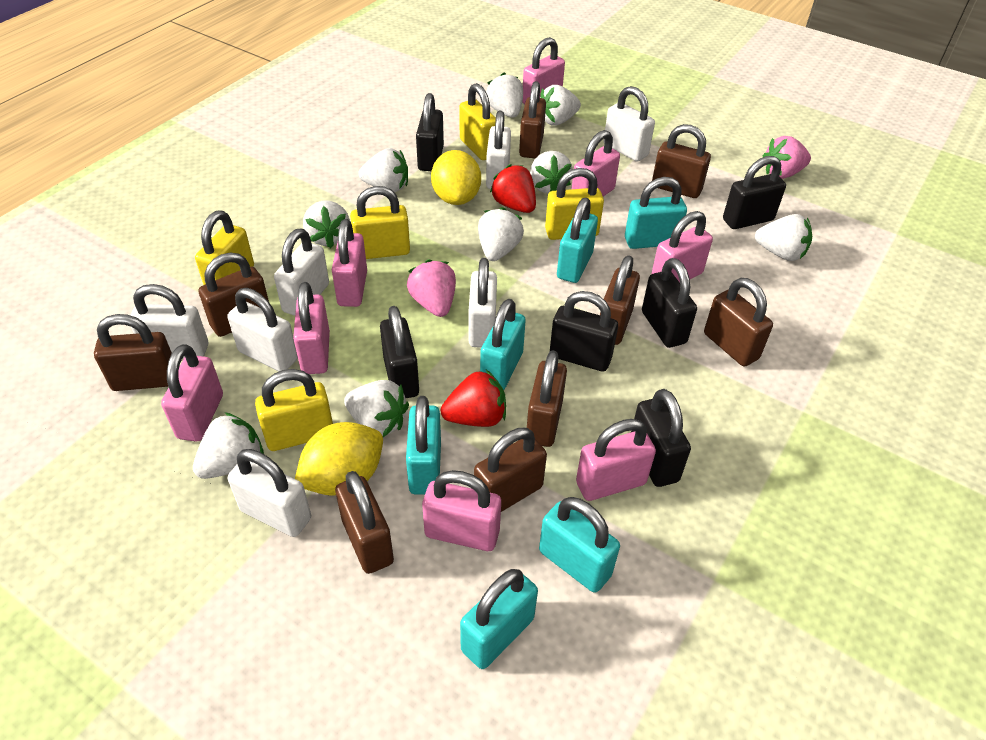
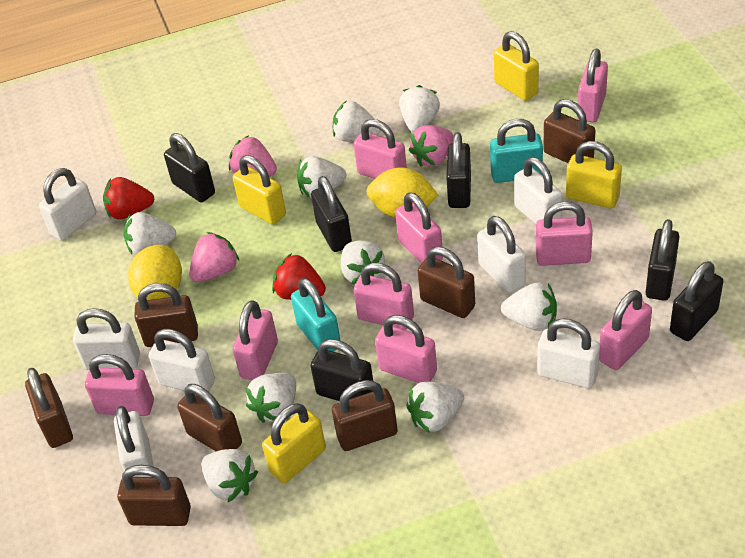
brown padlock: 9 -> 7
pink padlock: 8 -> 9
pink strawberry: 2 -> 3
turquoise padlock: 6 -> 2
yellow padlock: 5 -> 4

